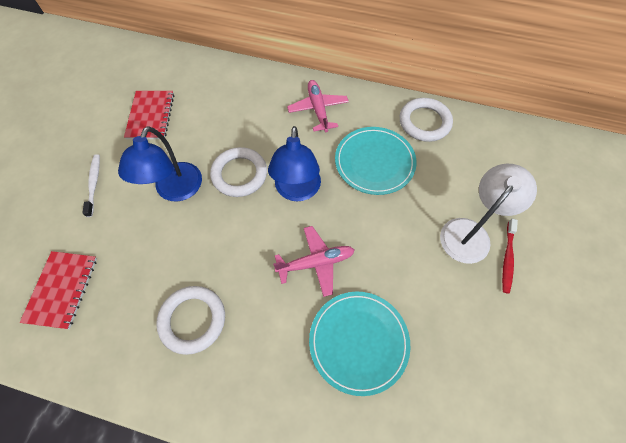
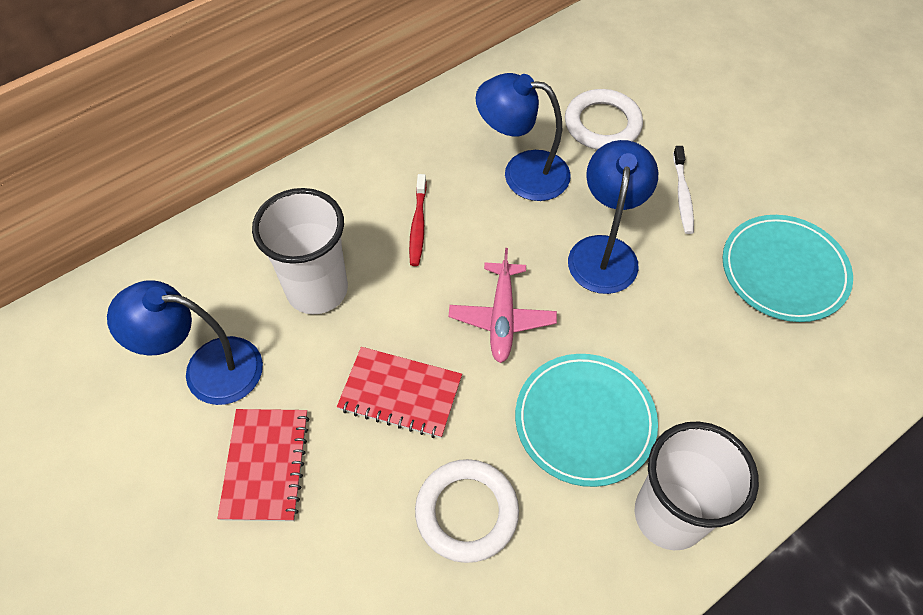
blue lamp: 2 -> 3
pink plane: 2 -> 1
white cup: 0 -> 2
white lamp: 1 -> 0
white ring: 3 -> 2

